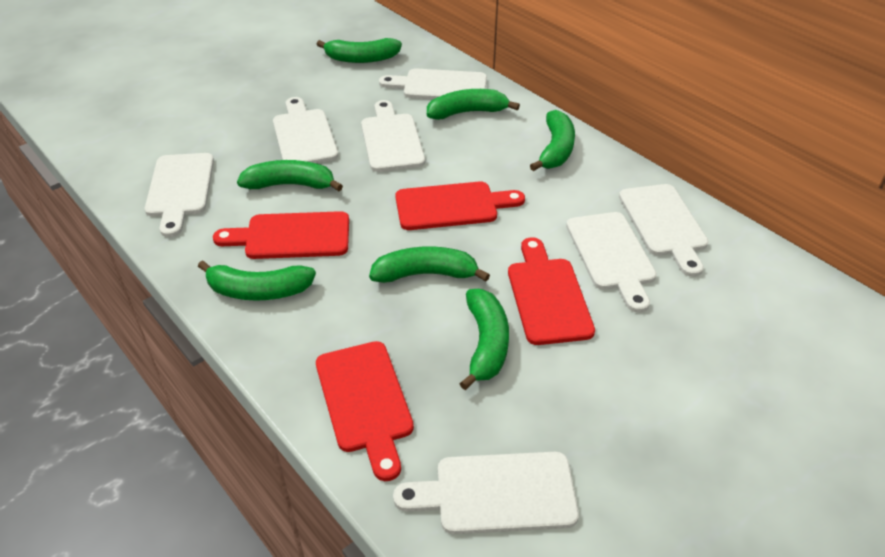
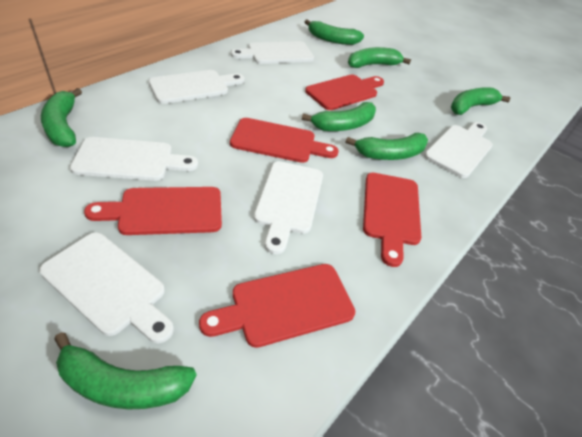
red cutting board: 4 -> 5
white cutting board: 7 -> 6

